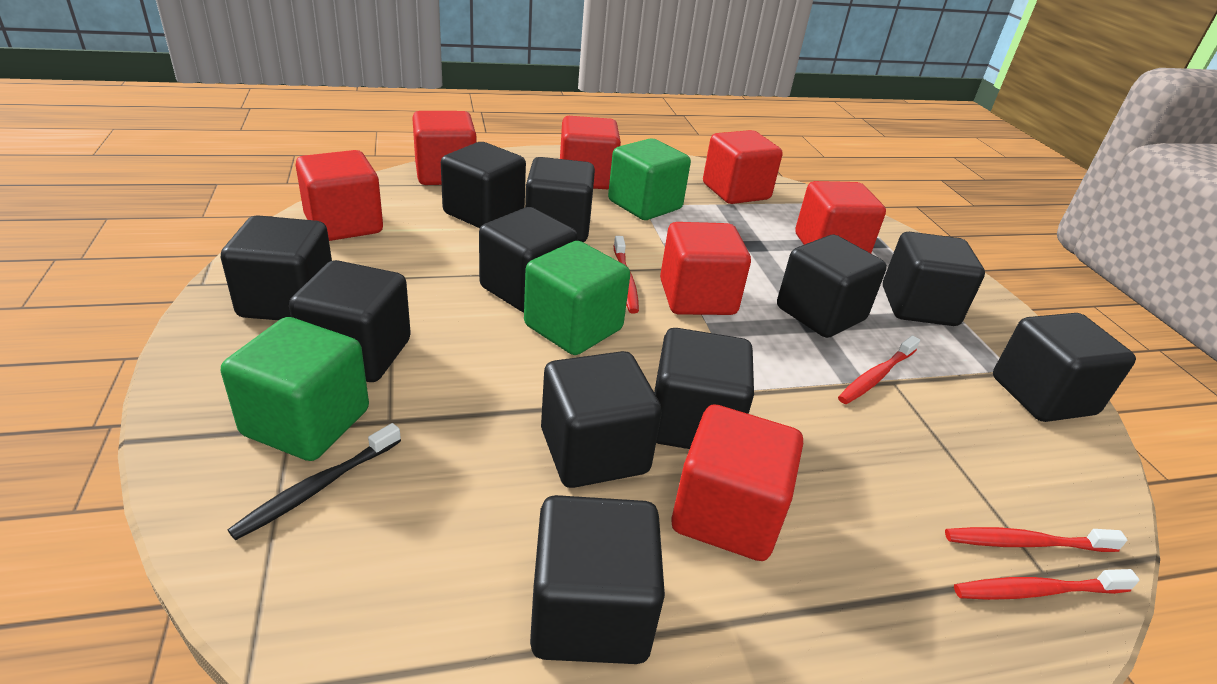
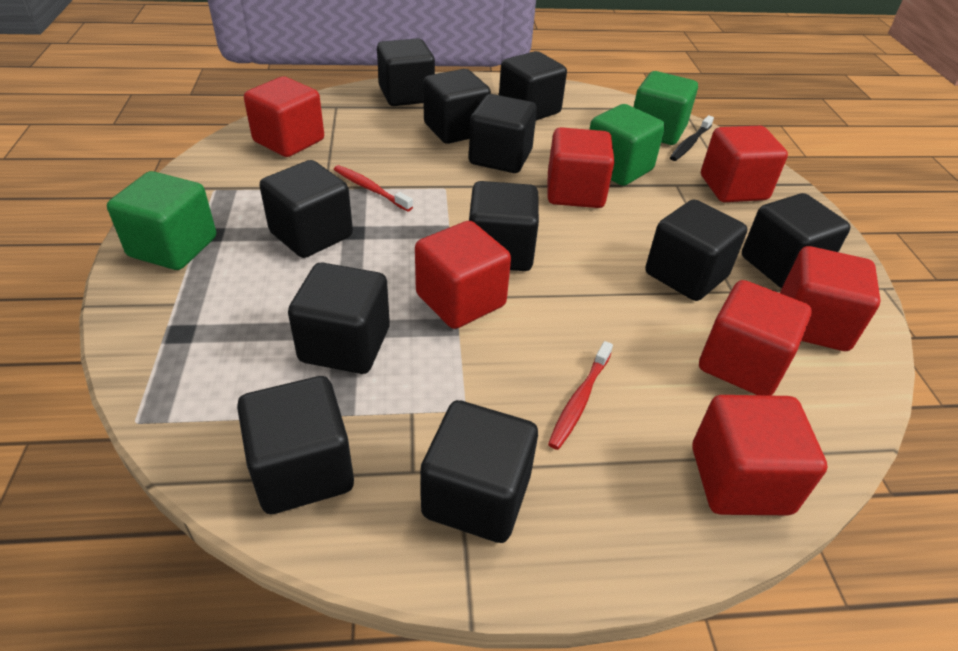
red toothbrush: 4 -> 2

